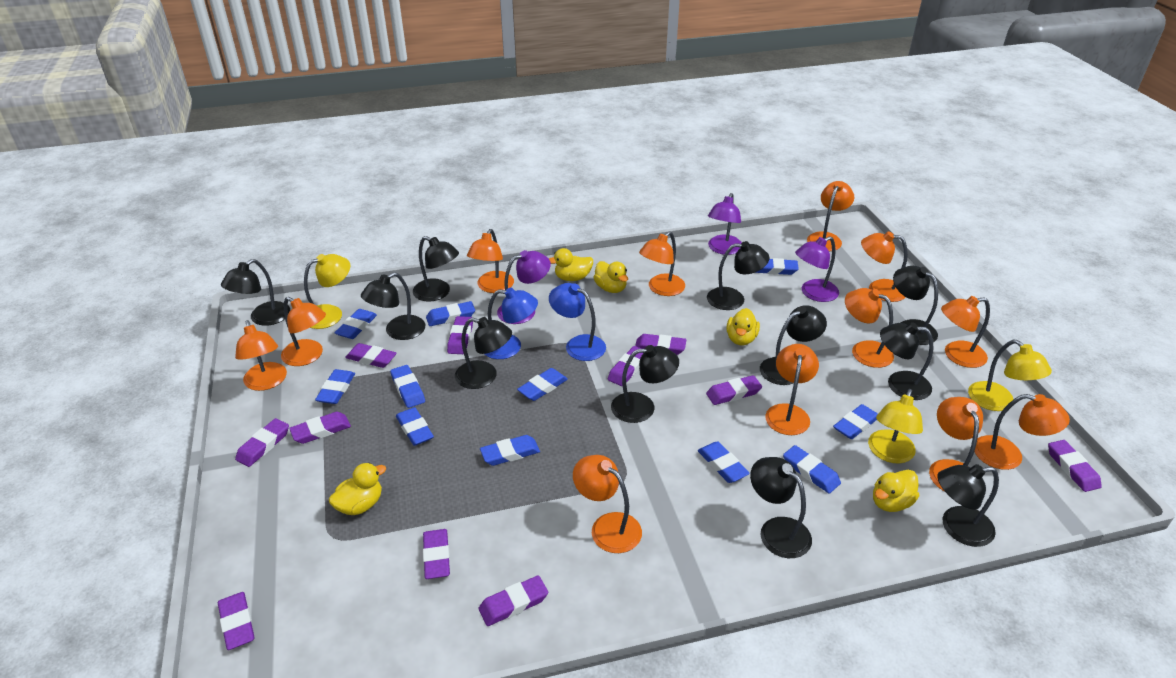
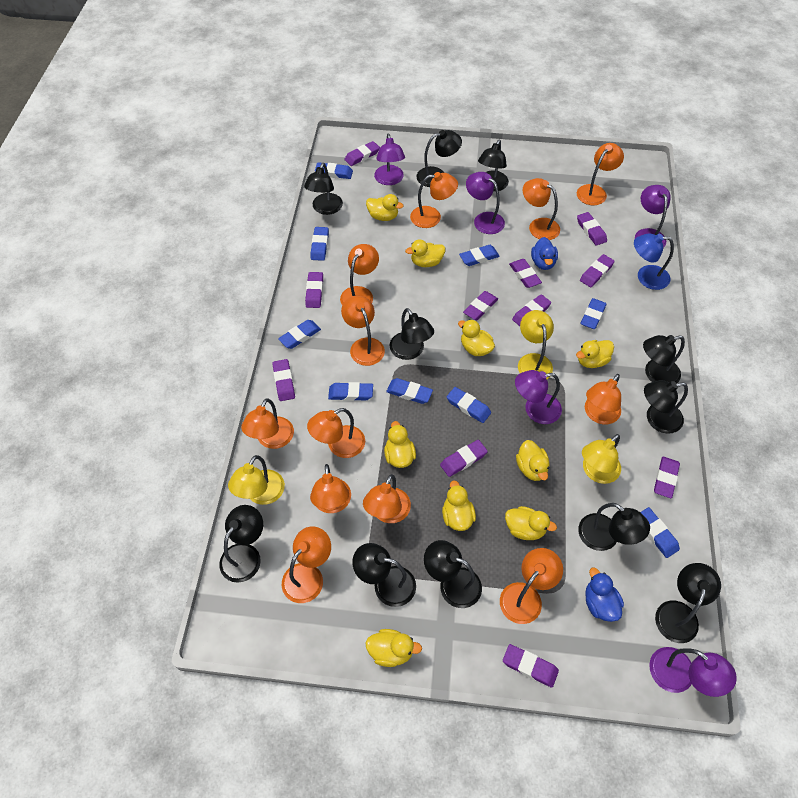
blue duck: 0 -> 2
blue eraser: 11 -> 9
blue lamp: 2 -> 1
purple lamp: 3 -> 5
yellow duck: 5 -> 9

